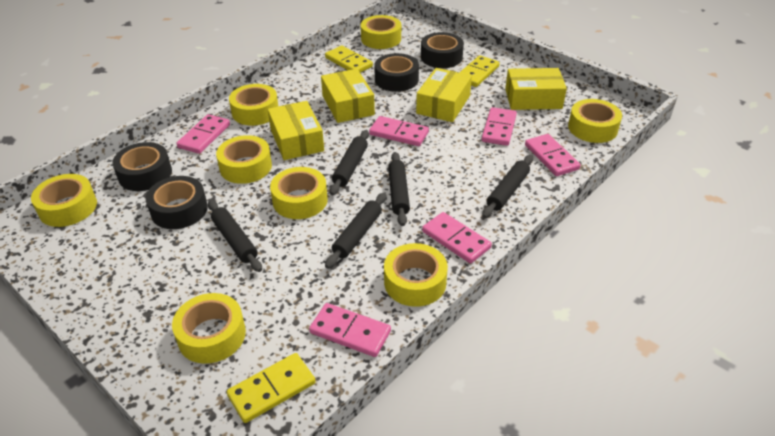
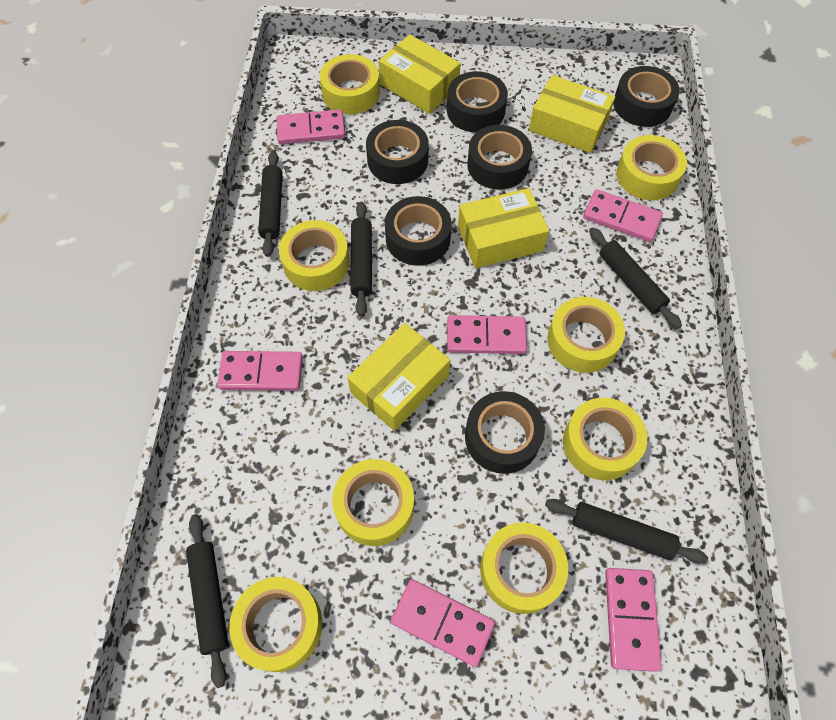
black tape: 4 -> 6
yellow domino: 3 -> 0

